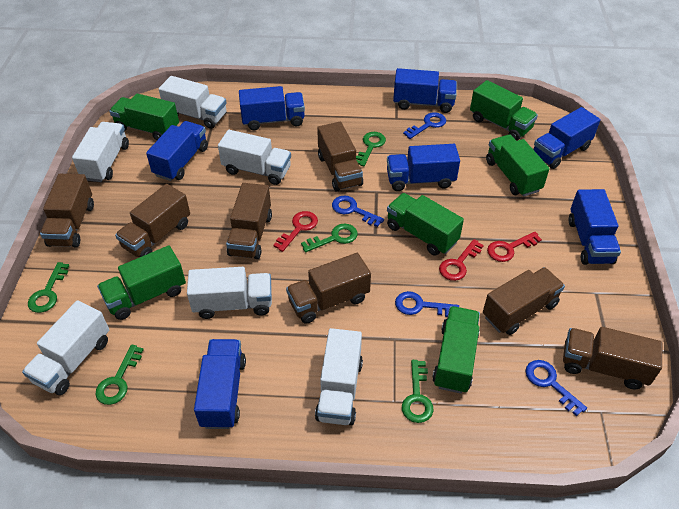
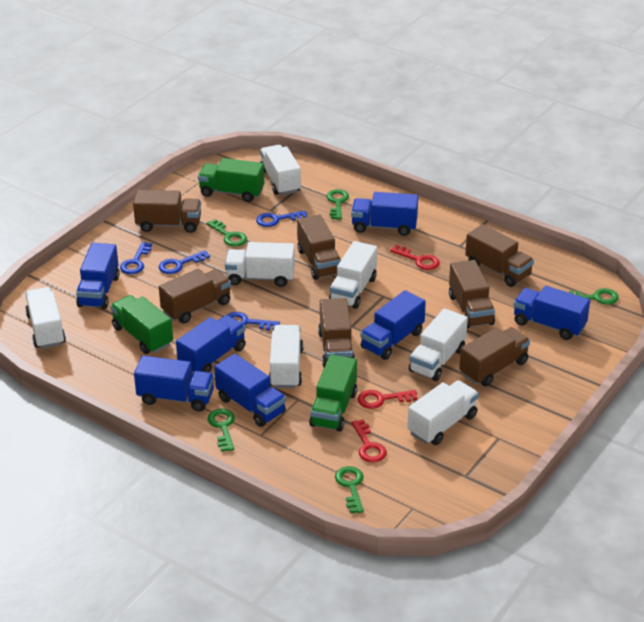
green truck: 6 -> 3
white truck: 6 -> 7

